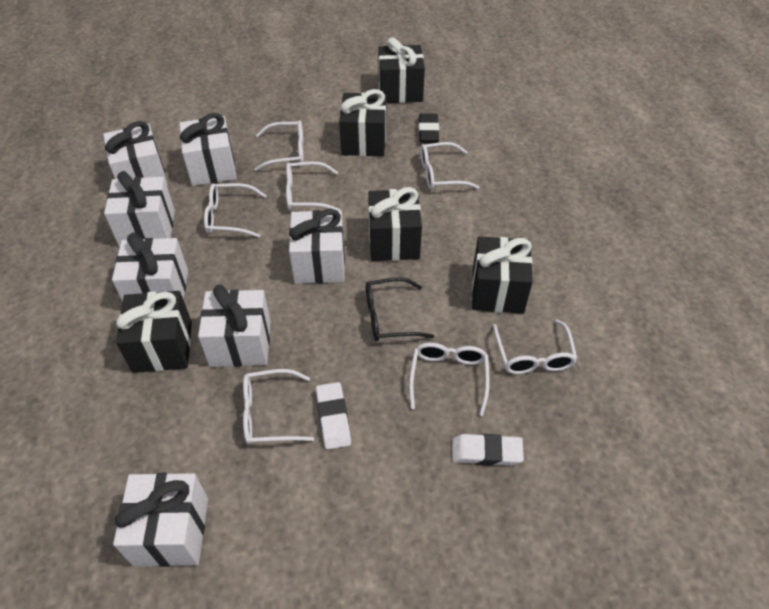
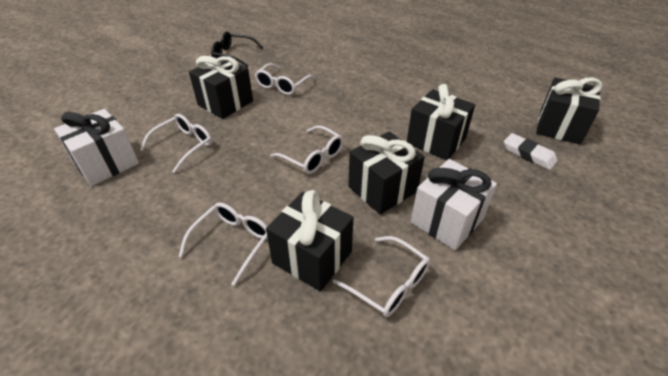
black eraser: 1 -> 0
white eraser: 2 -> 1
white gift: 7 -> 2
white glasses: 7 -> 5

